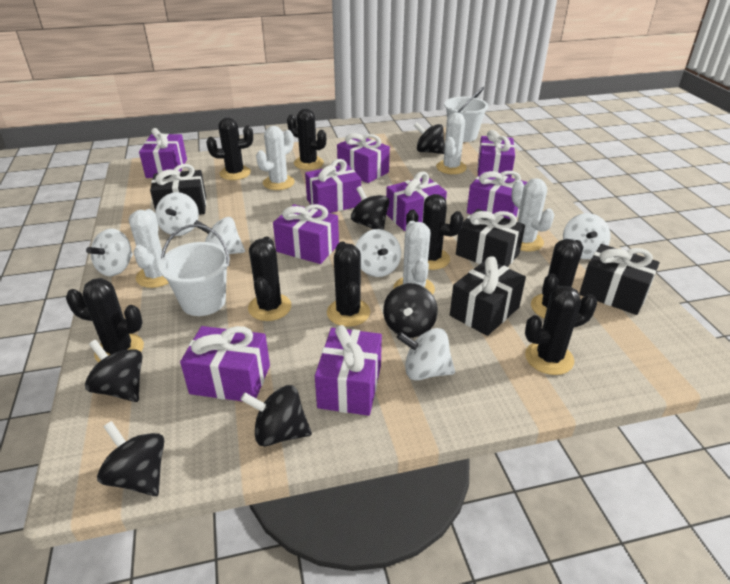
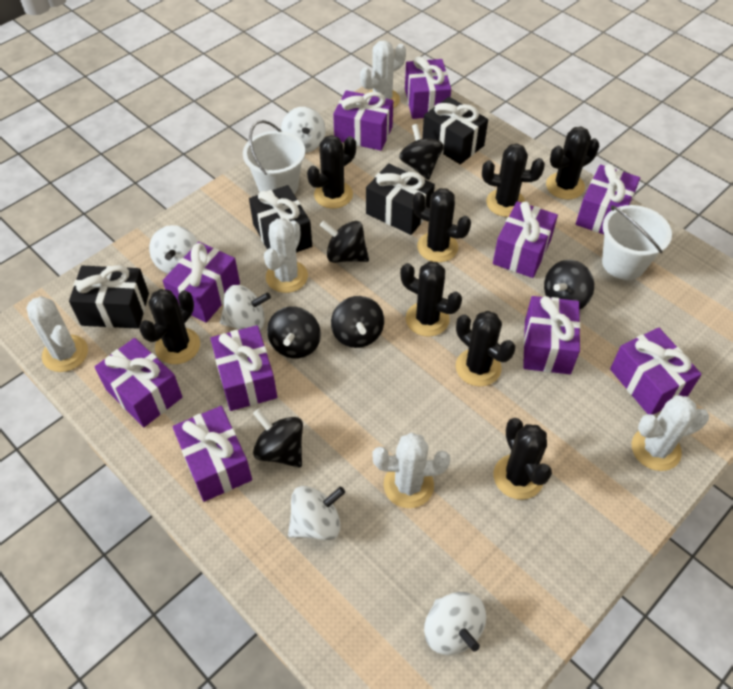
purple gift: 9 -> 10
white spinning top: 6 -> 5

